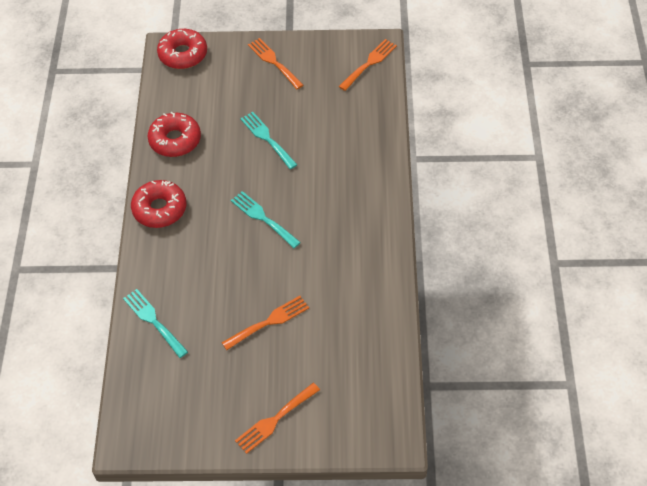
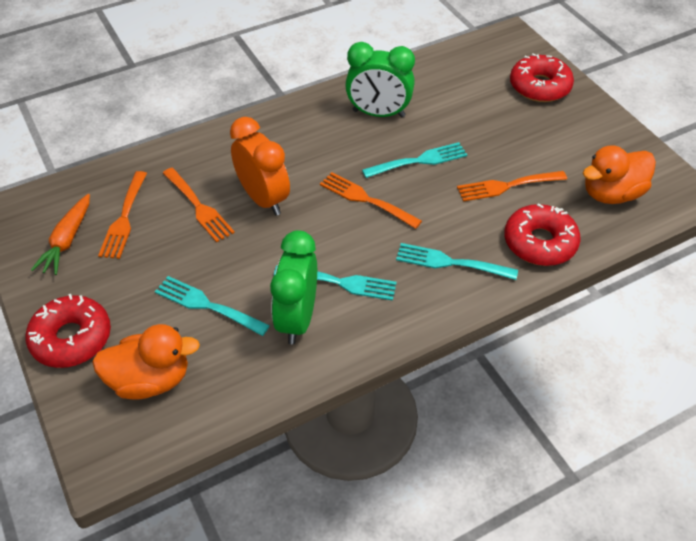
green clock: 0 -> 2
orange carrot: 0 -> 1
orange clock: 0 -> 1
orange duck: 0 -> 2
turquoise fork: 3 -> 4

